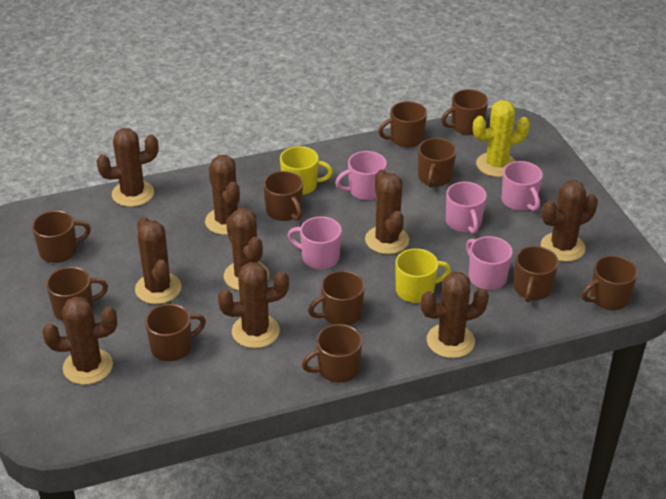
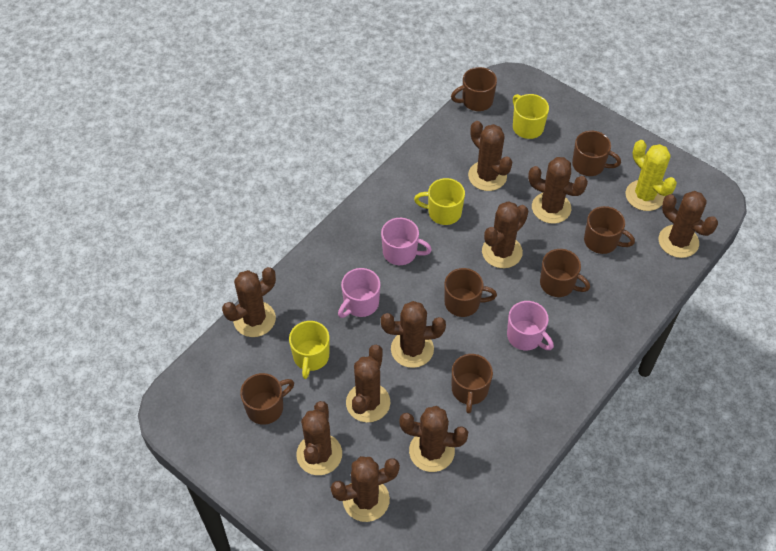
brown cactus: 9 -> 10
brown mug: 11 -> 7
pink mug: 5 -> 3
yellow mug: 2 -> 3

